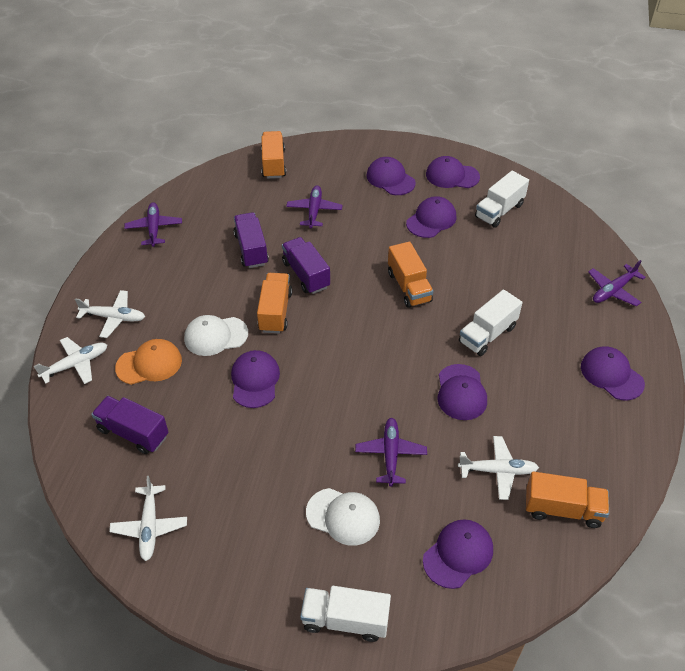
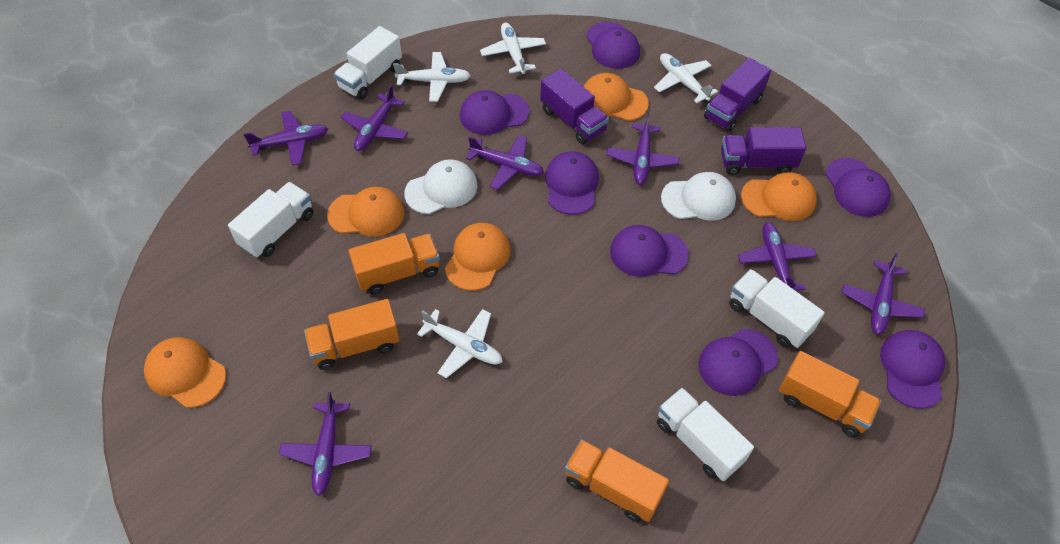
orange cap: 1 -> 5
purple plane: 4 -> 7
white truck: 3 -> 4

